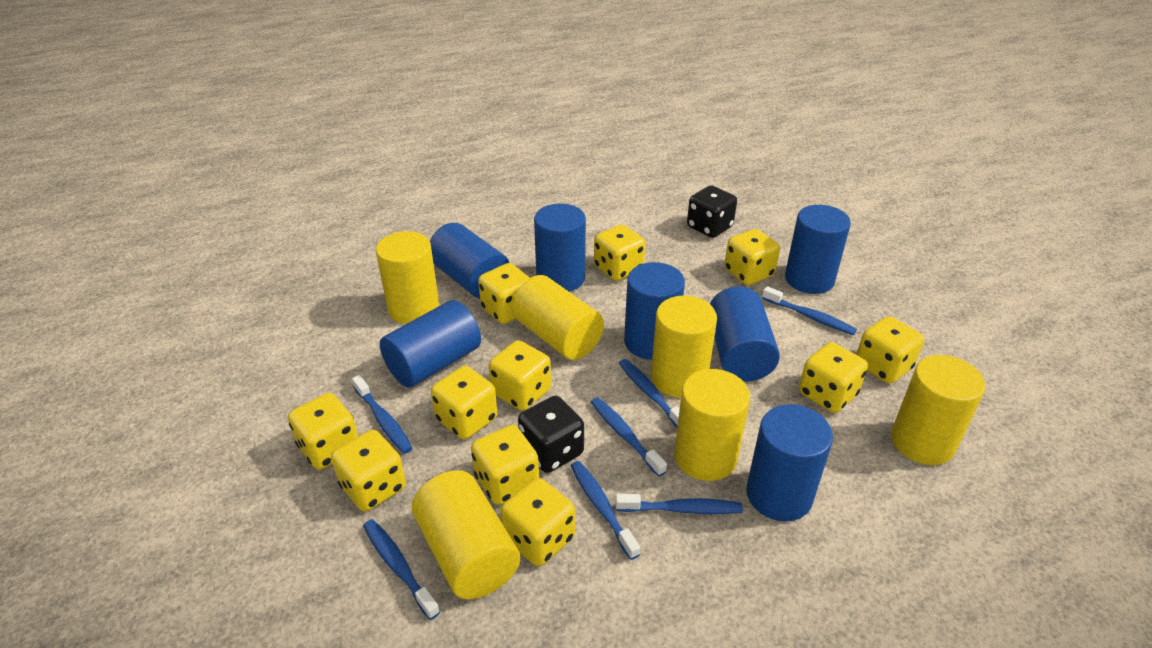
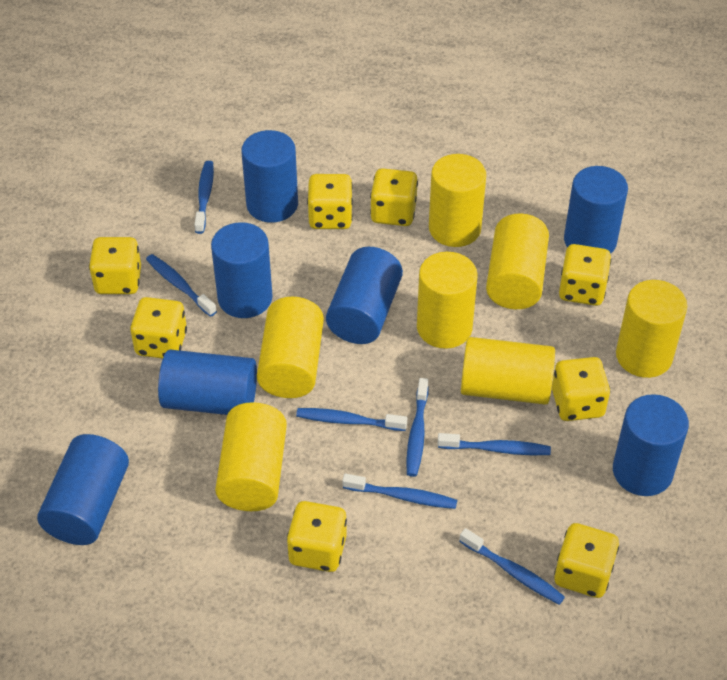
black dice: 2 -> 0
yellow cylinder: 6 -> 7
yellow dice: 11 -> 8

